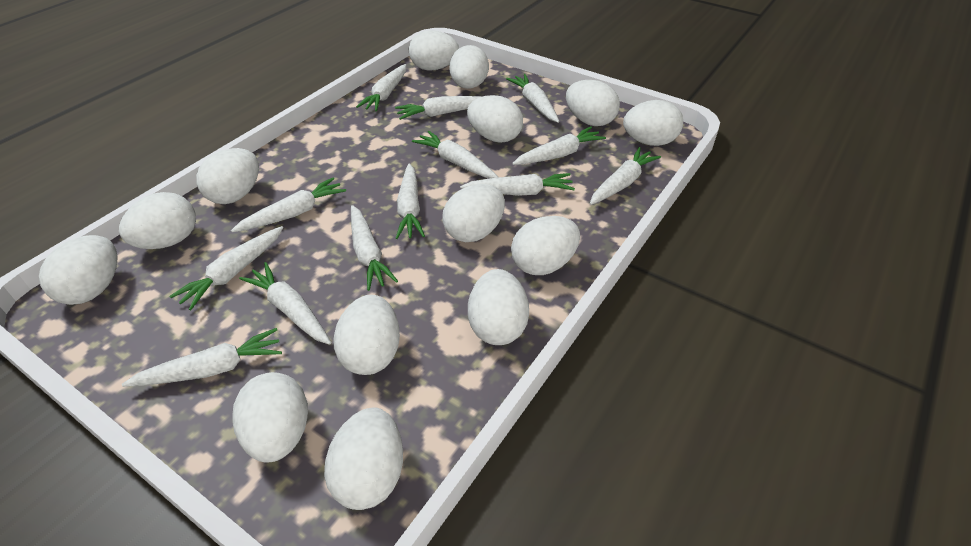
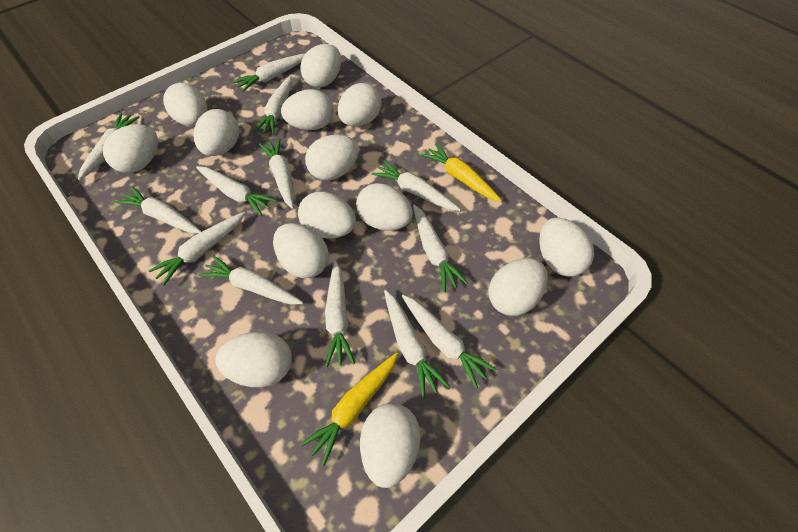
yellow carrot: 0 -> 2

